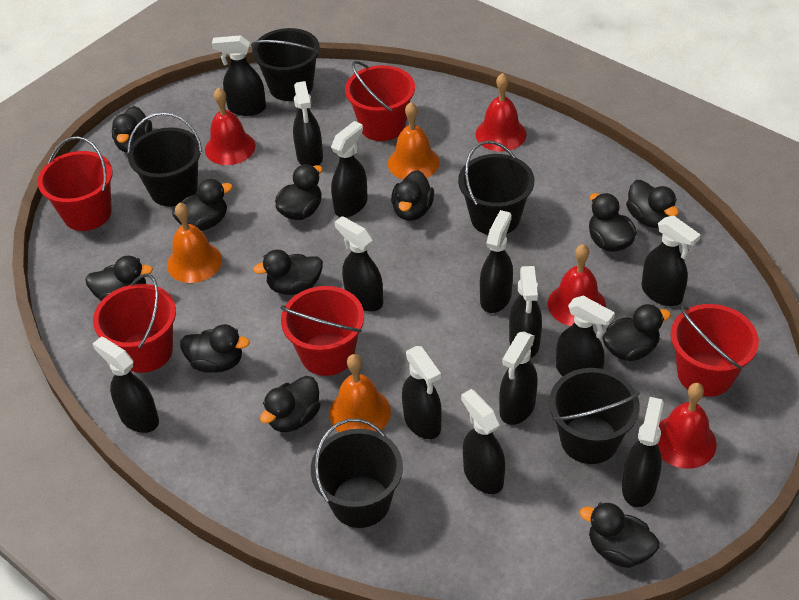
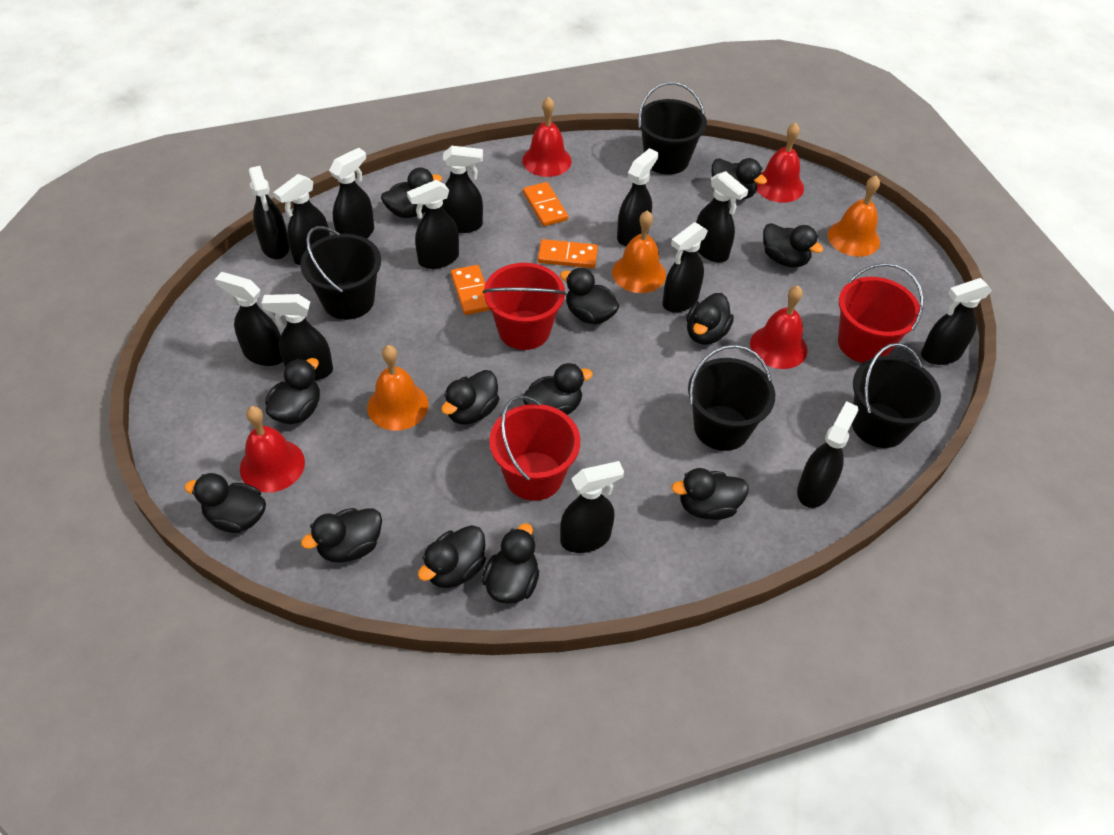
black bucket: 5 -> 4
black duck: 12 -> 13
orange domino: 0 -> 3
red bucket: 5 -> 3

